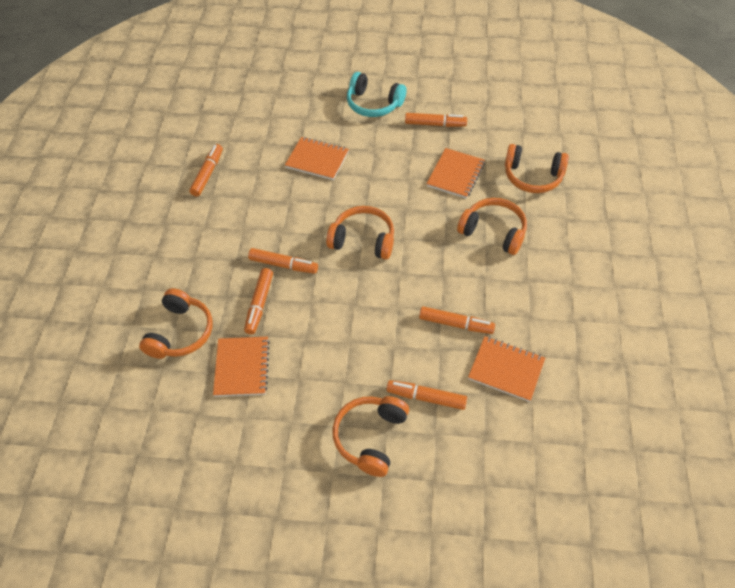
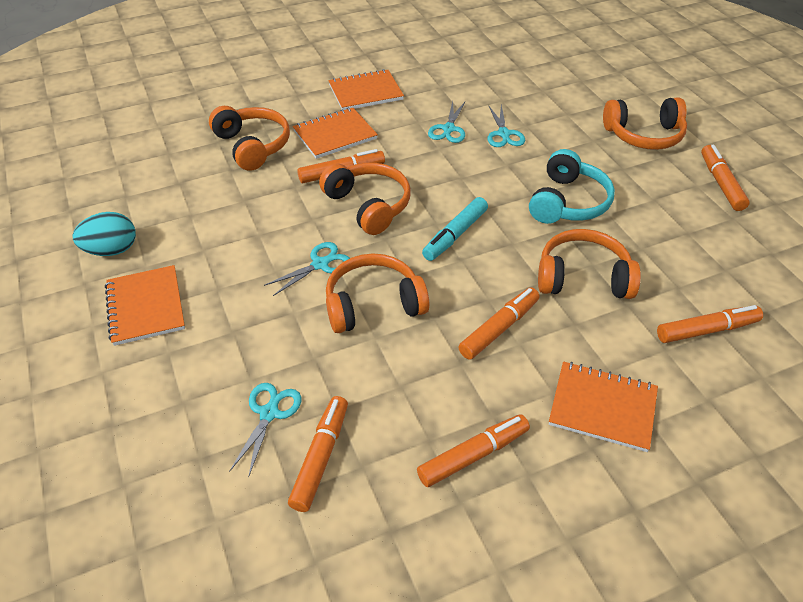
turquoise egg: 0 -> 1
turquoise marker: 0 -> 1
turquoise scissors: 0 -> 4

